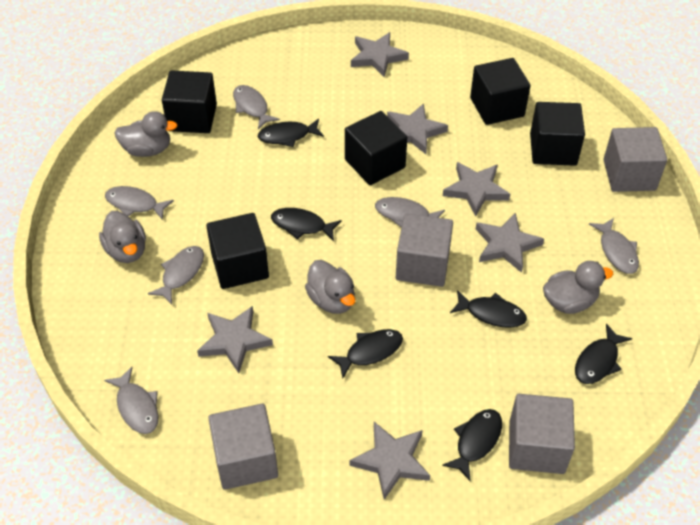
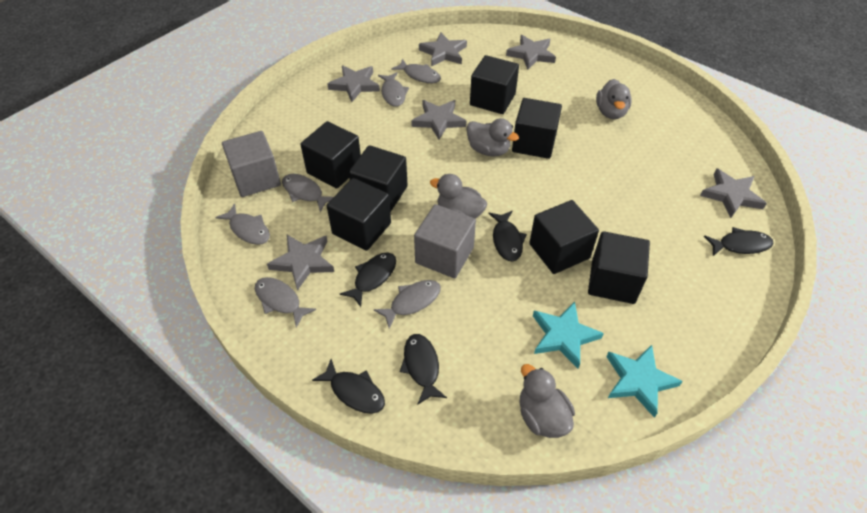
black cube: 5 -> 7
black fish: 6 -> 5
grey cube: 4 -> 2
turquoise star: 0 -> 2

